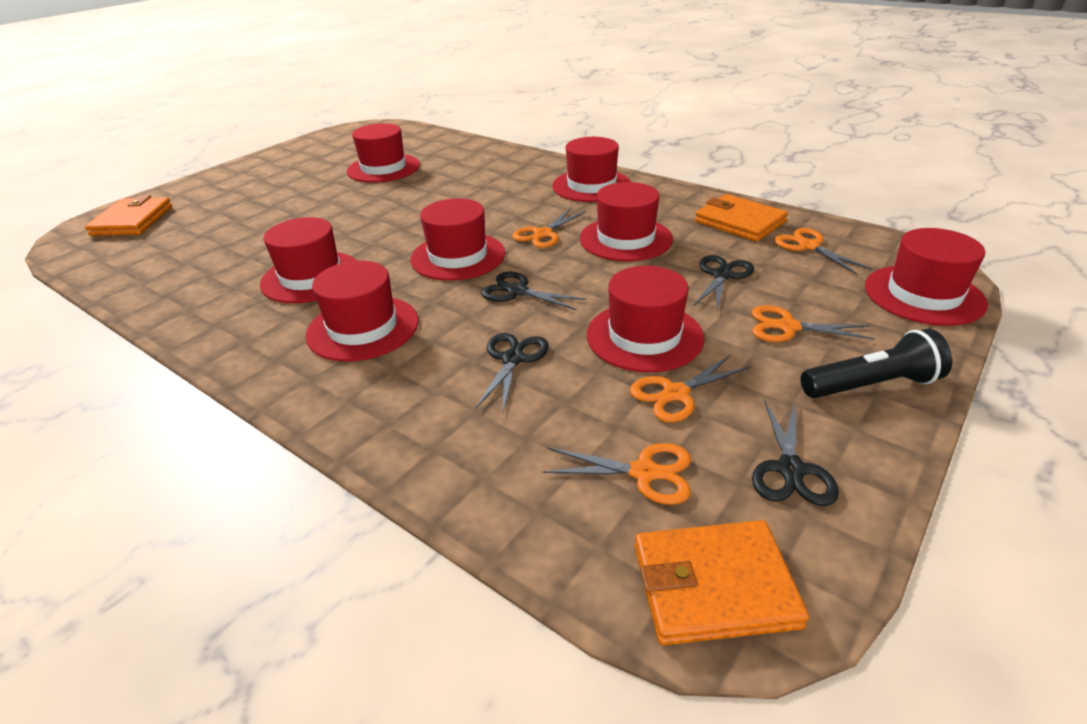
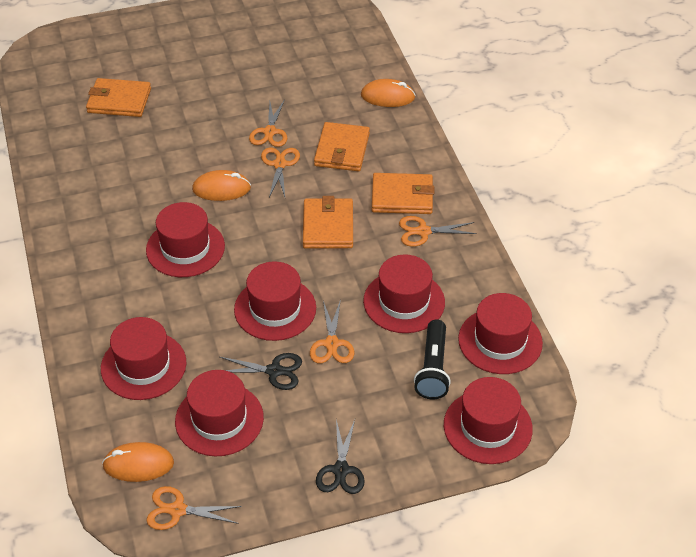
black scissors: 4 -> 2
orange mouse: 0 -> 3
orange wallet: 3 -> 4
red hat: 8 -> 7

